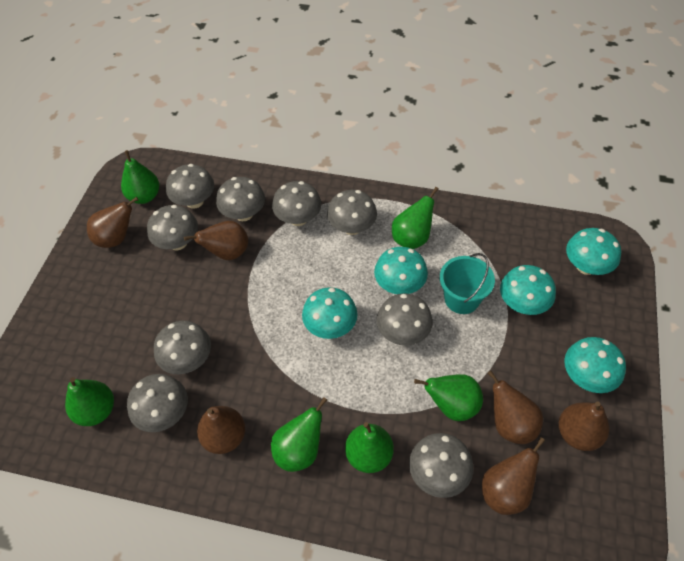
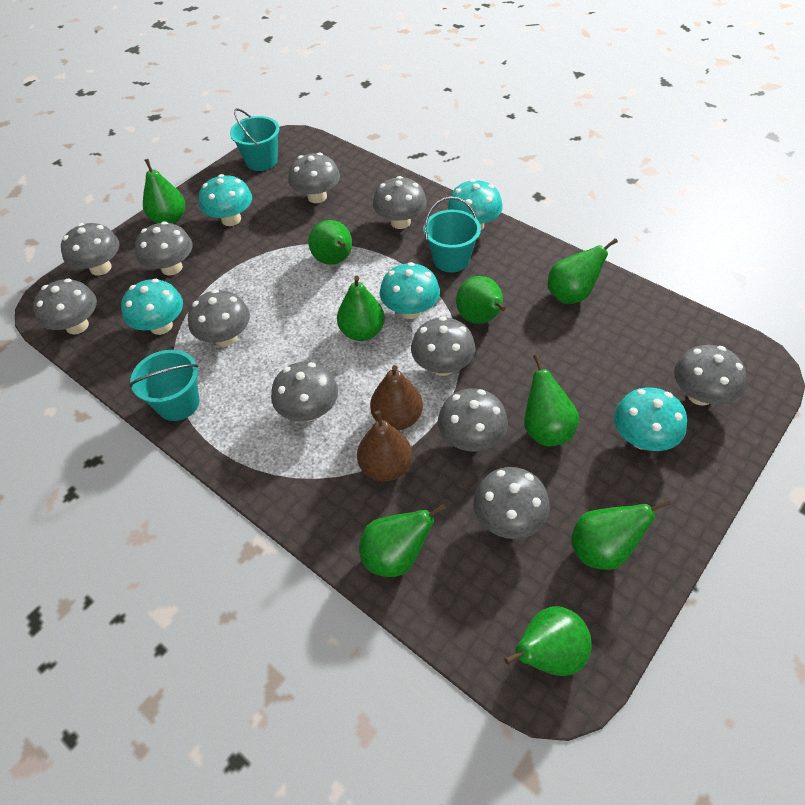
brown pear: 6 -> 2
green pear: 6 -> 9
grey mushroom: 9 -> 11
turquoise bucket: 1 -> 3

